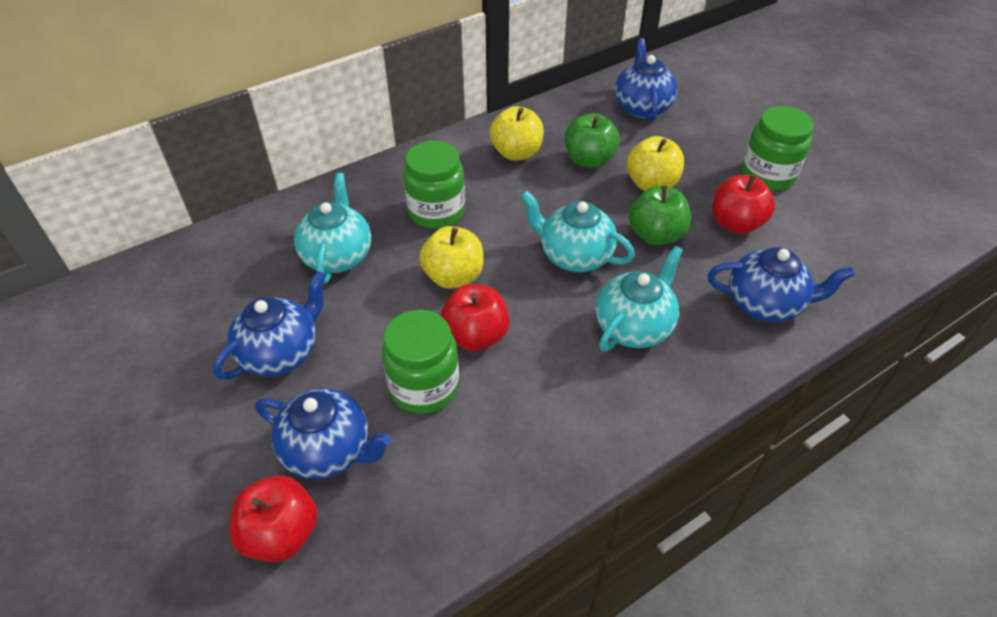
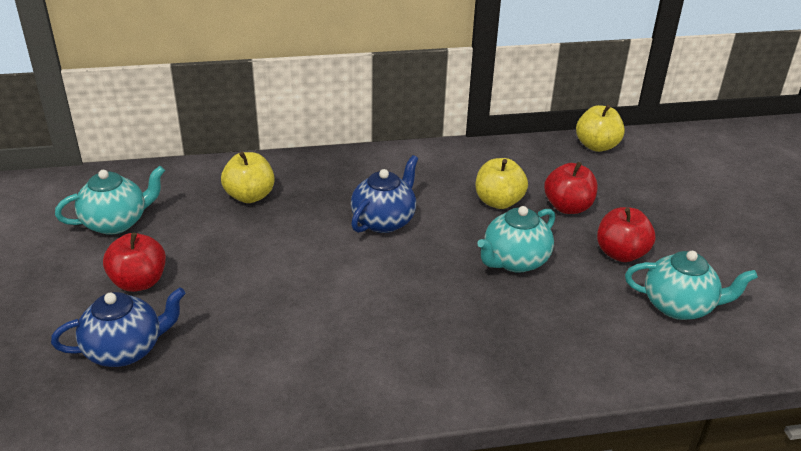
blue teapot: 4 -> 2
green apple: 2 -> 0
green jar: 3 -> 0

